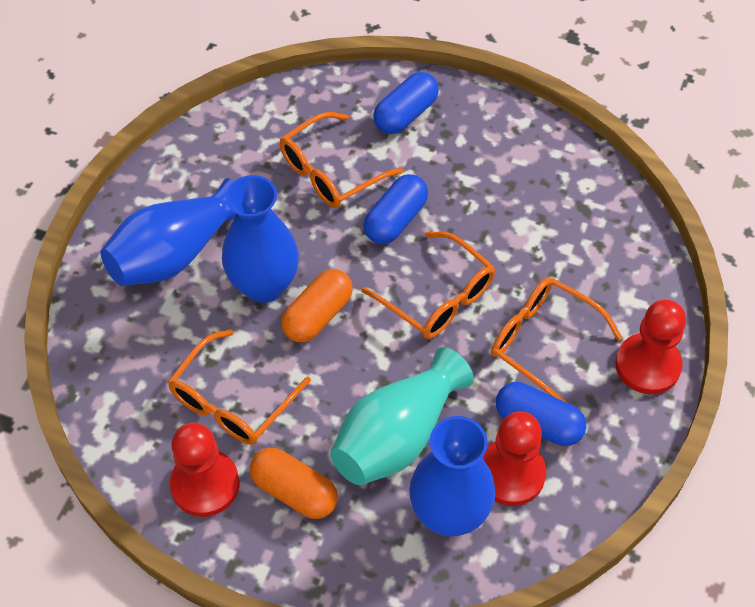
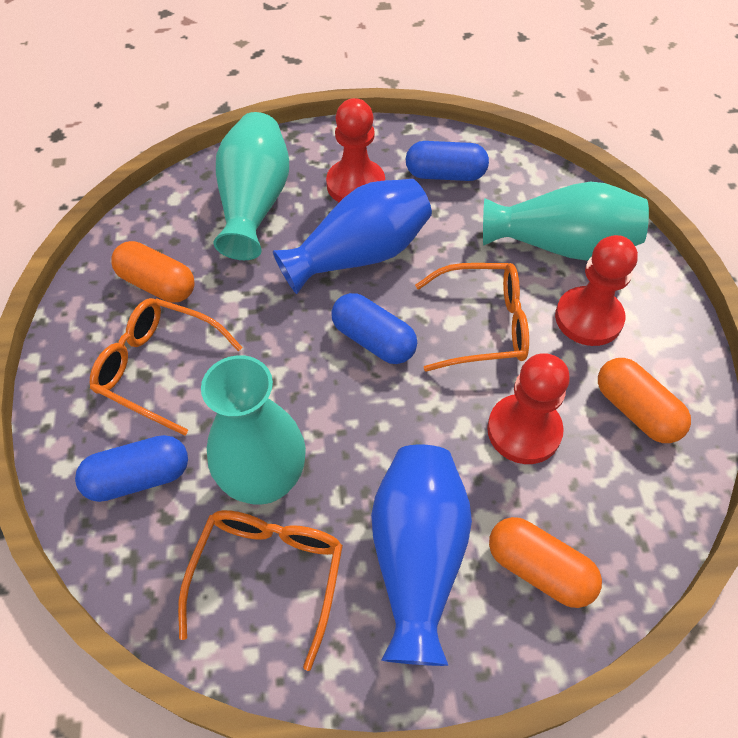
blue vase: 3 -> 2
orange capsule: 2 -> 3
orange glasses: 4 -> 3
turquoise vase: 1 -> 3

